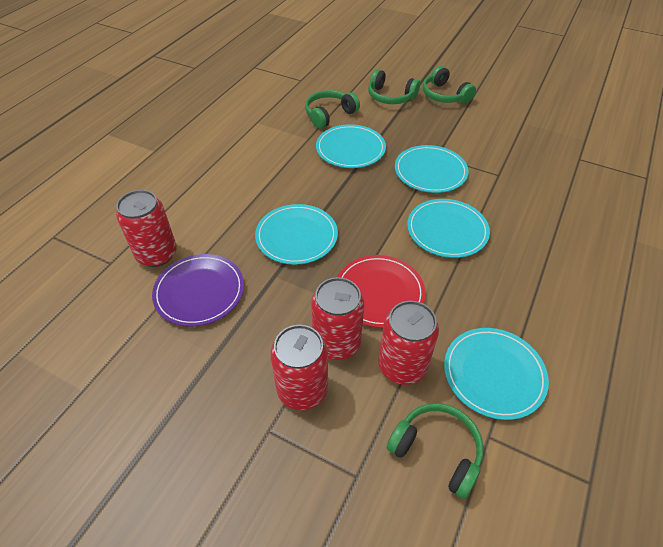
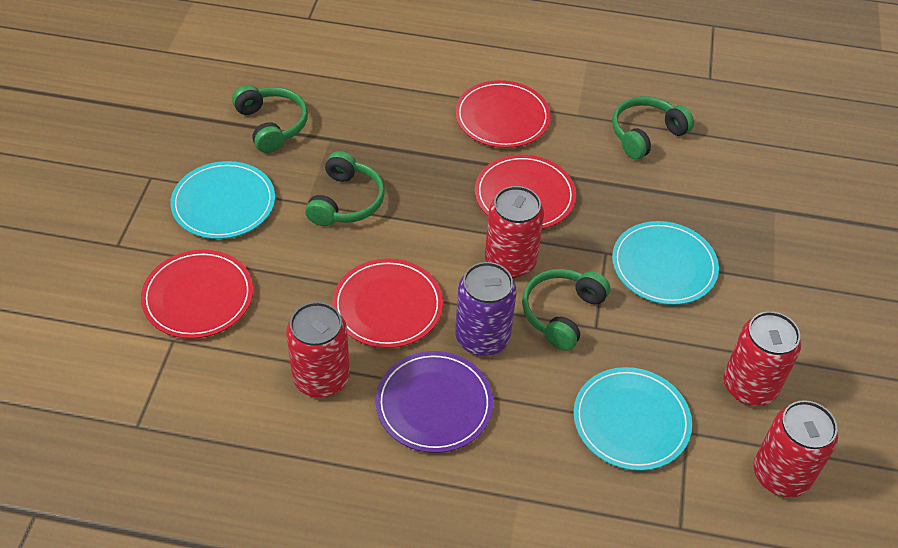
purple can: 0 -> 1
red plate: 1 -> 4
turquoise plate: 5 -> 3

